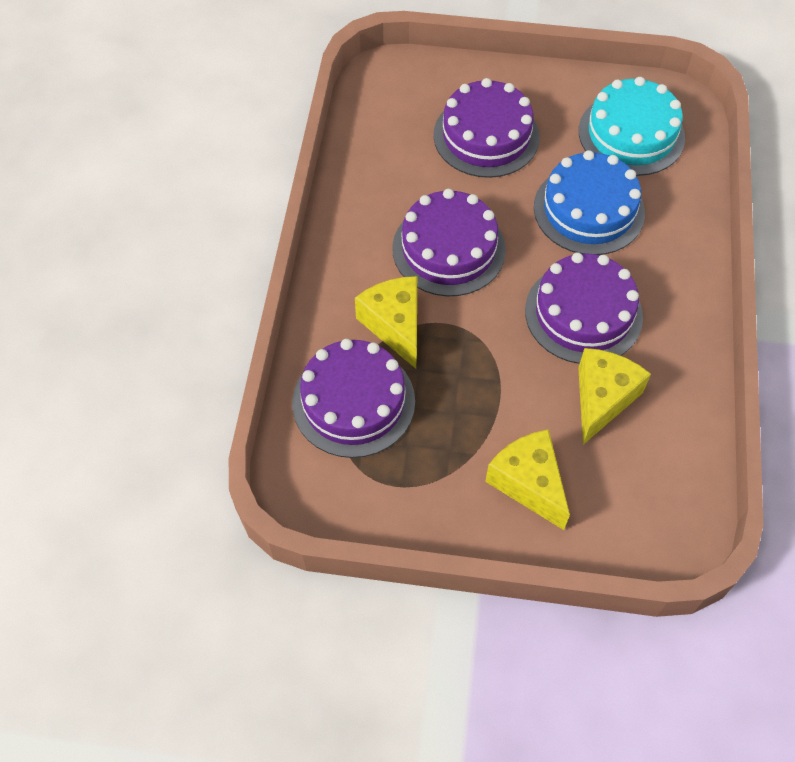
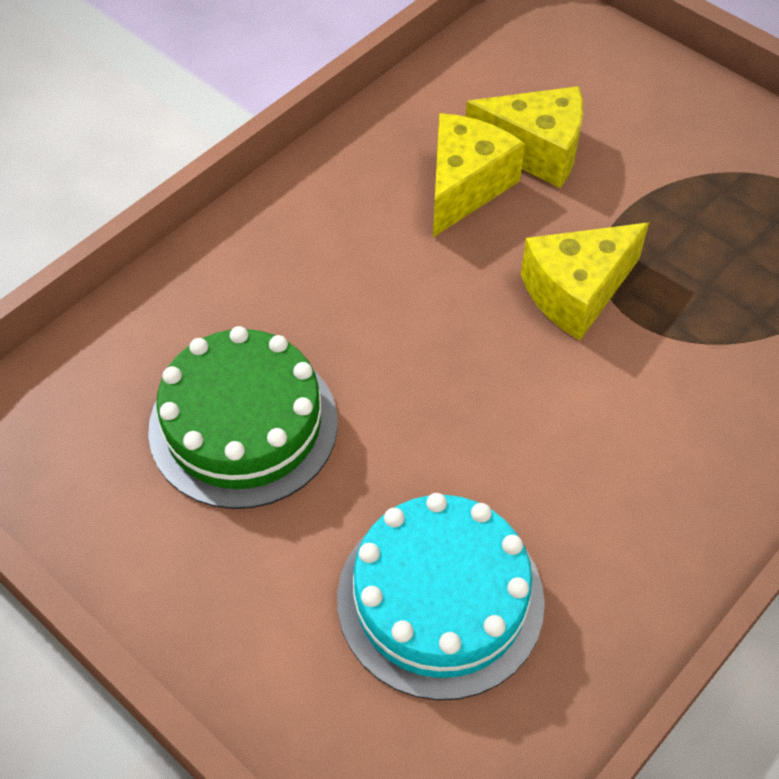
blue cake: 1 -> 0
green cake: 0 -> 1
purple cake: 4 -> 0

